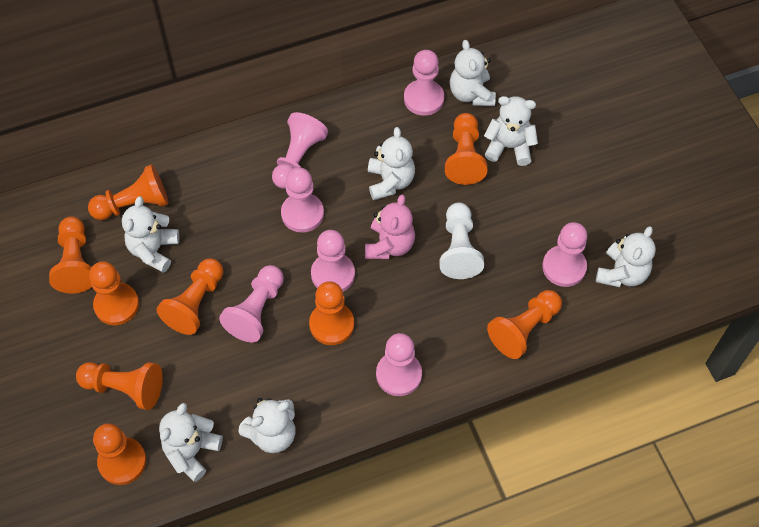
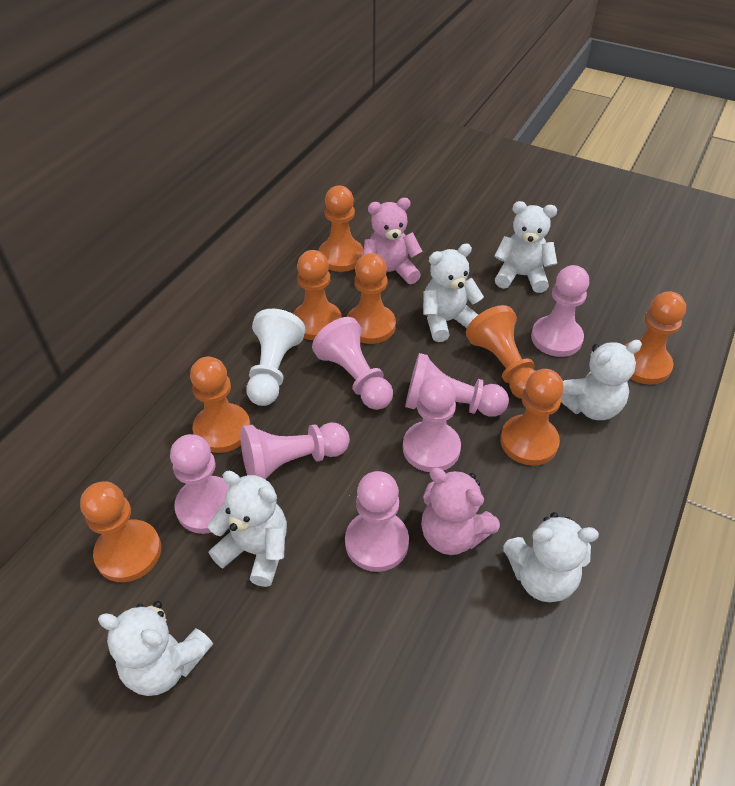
orange pawn: 9 -> 8
pink teddy bear: 1 -> 2
white teddy bear: 7 -> 6

